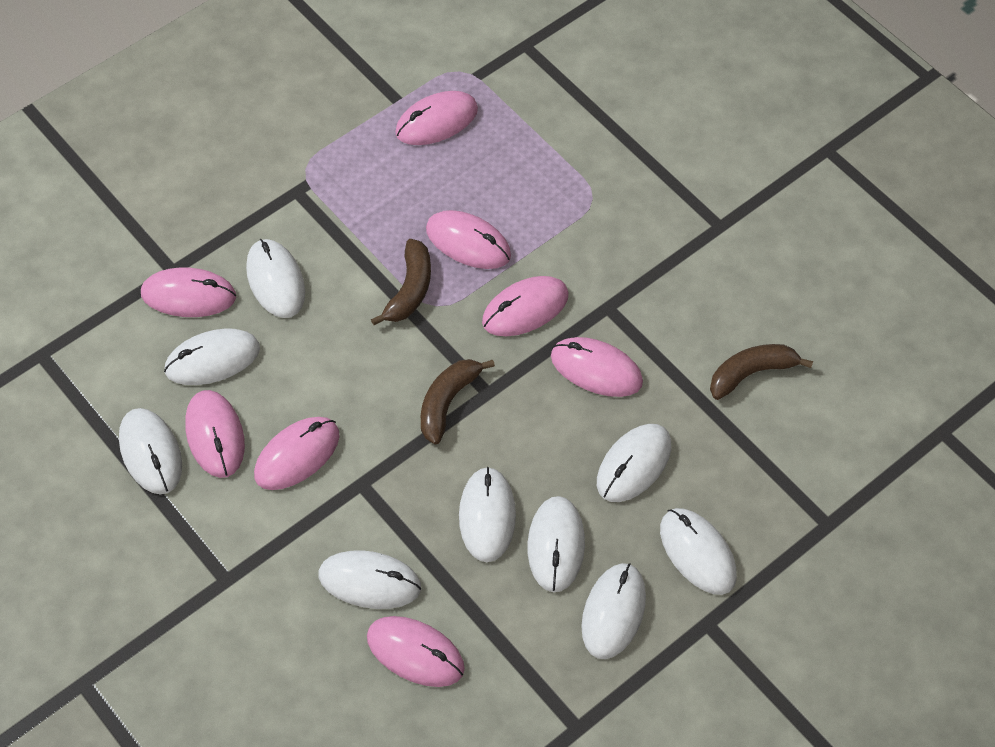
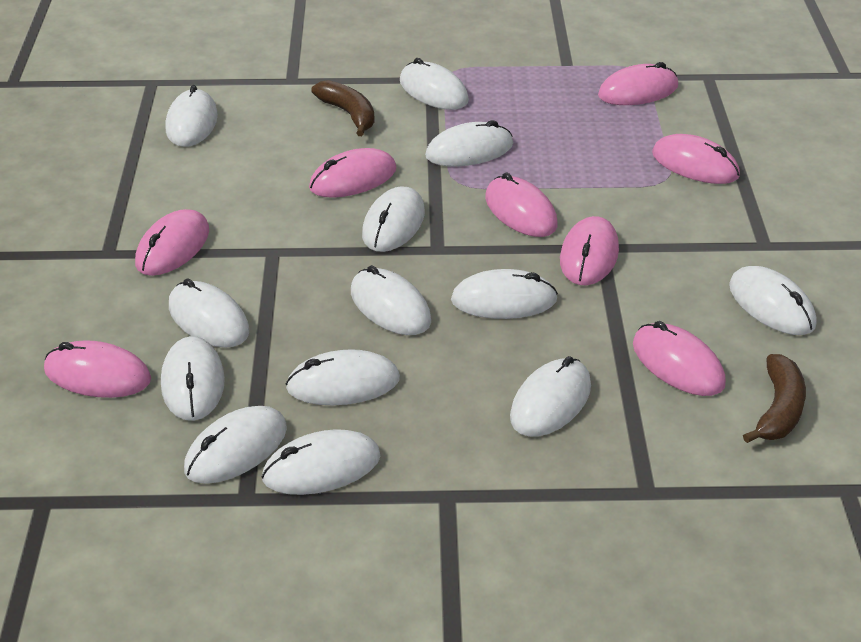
brown banana: 3 -> 2
white mouse: 9 -> 13

